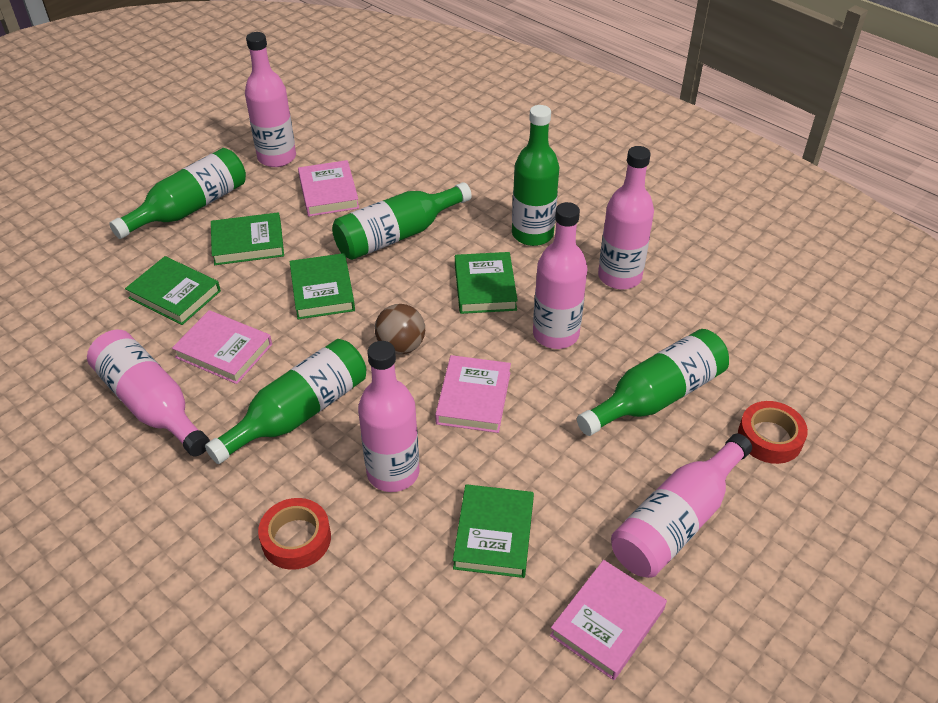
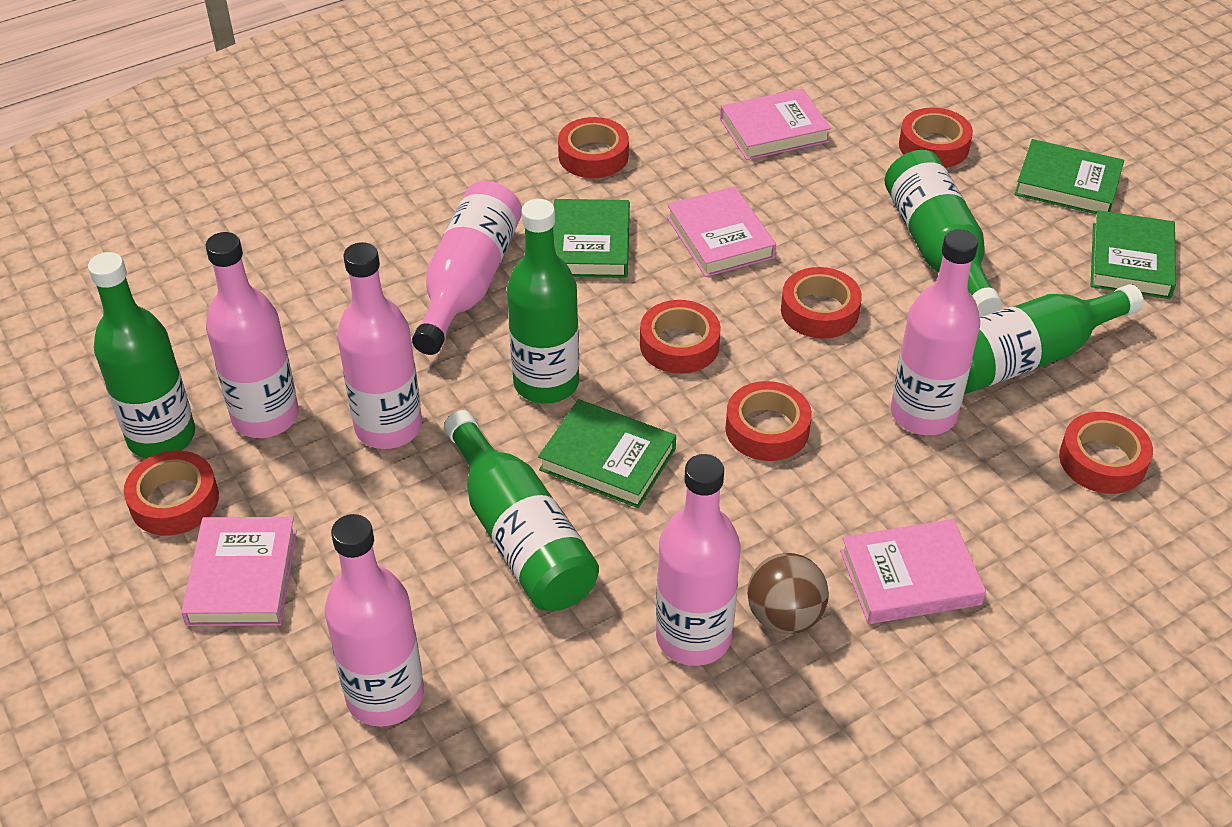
green book: 5 -> 4
red tape: 2 -> 7

